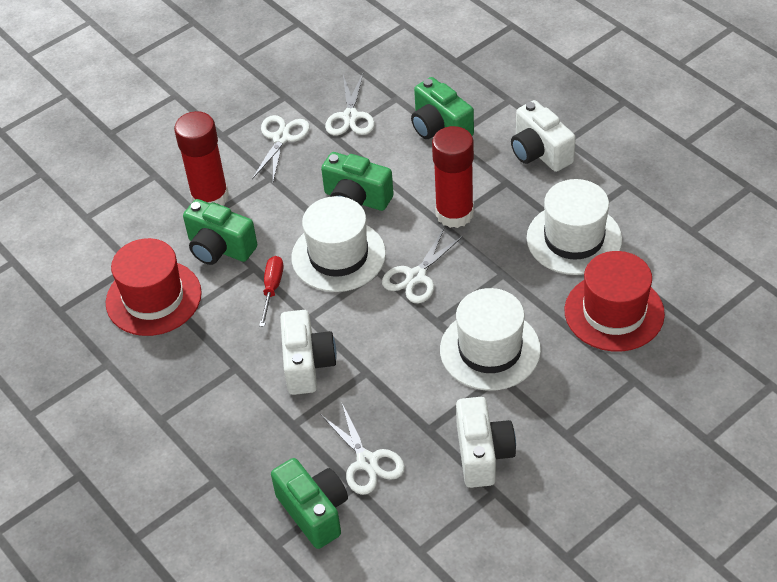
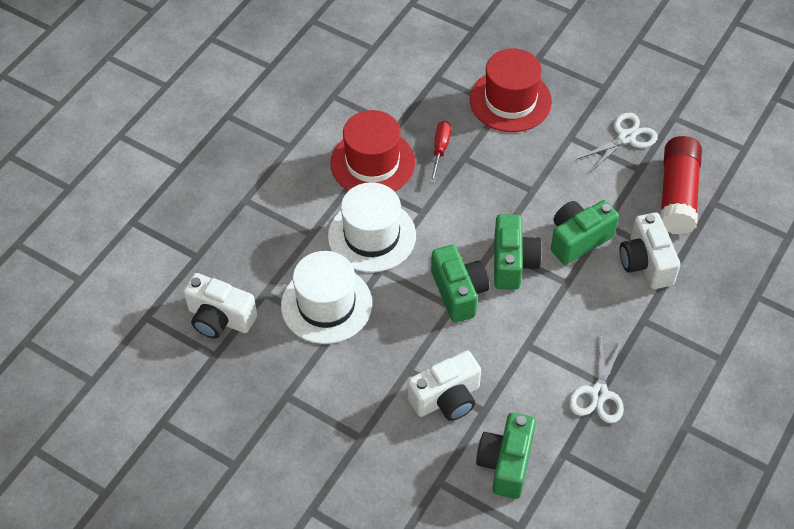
red glue stick: 2 -> 1
white hat: 3 -> 2
white scissors: 4 -> 2

